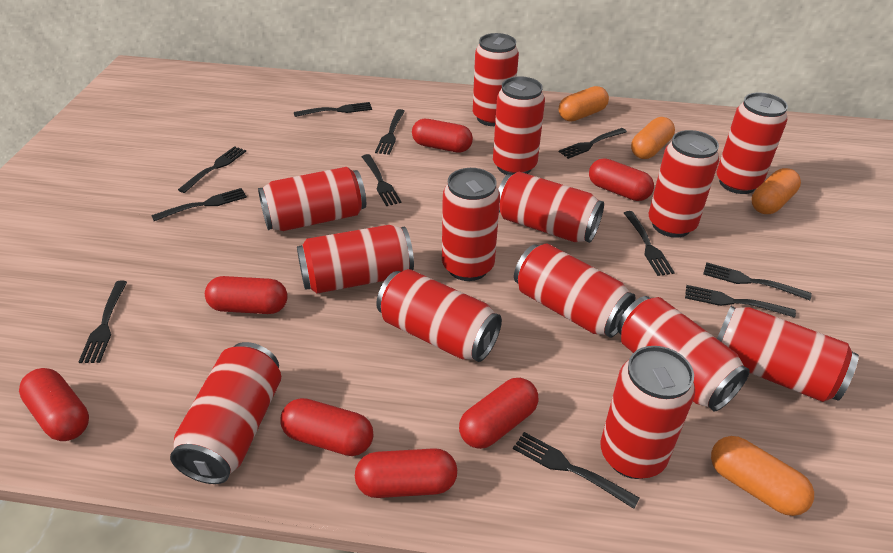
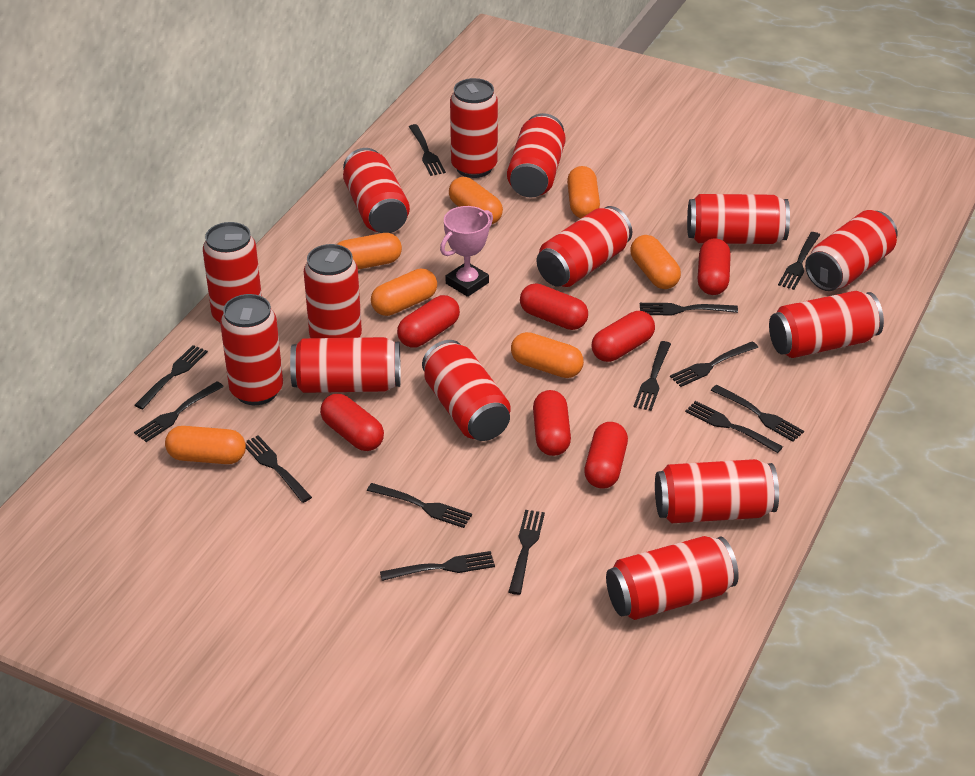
black fork: 11 -> 13
orange capsule: 4 -> 7
pink trophy: 0 -> 1

